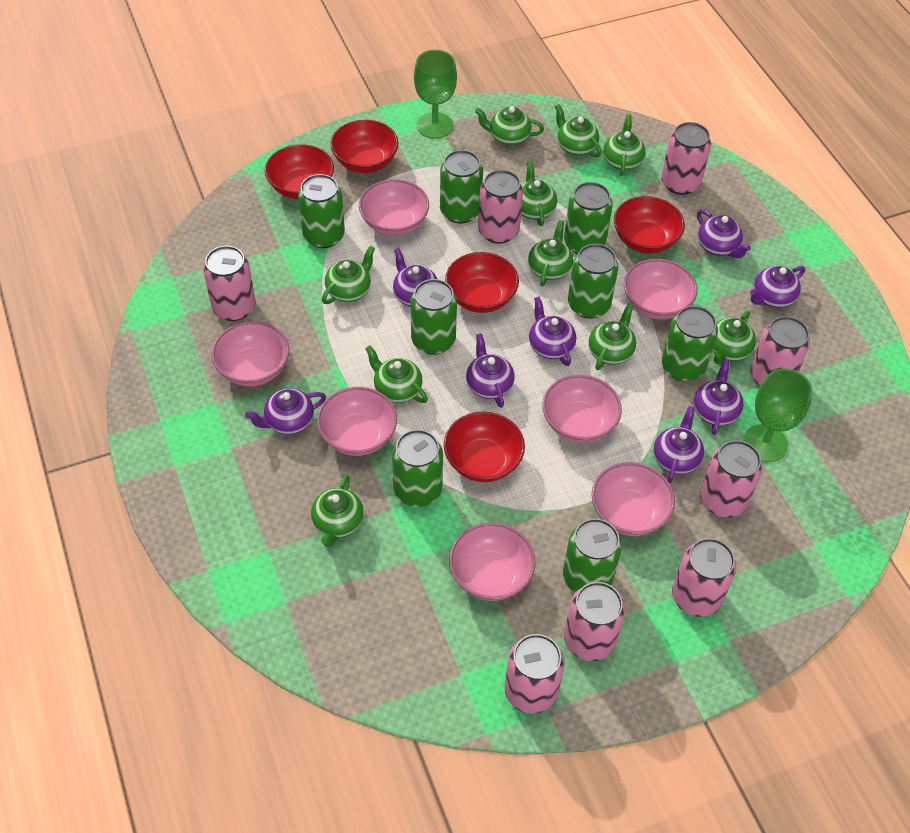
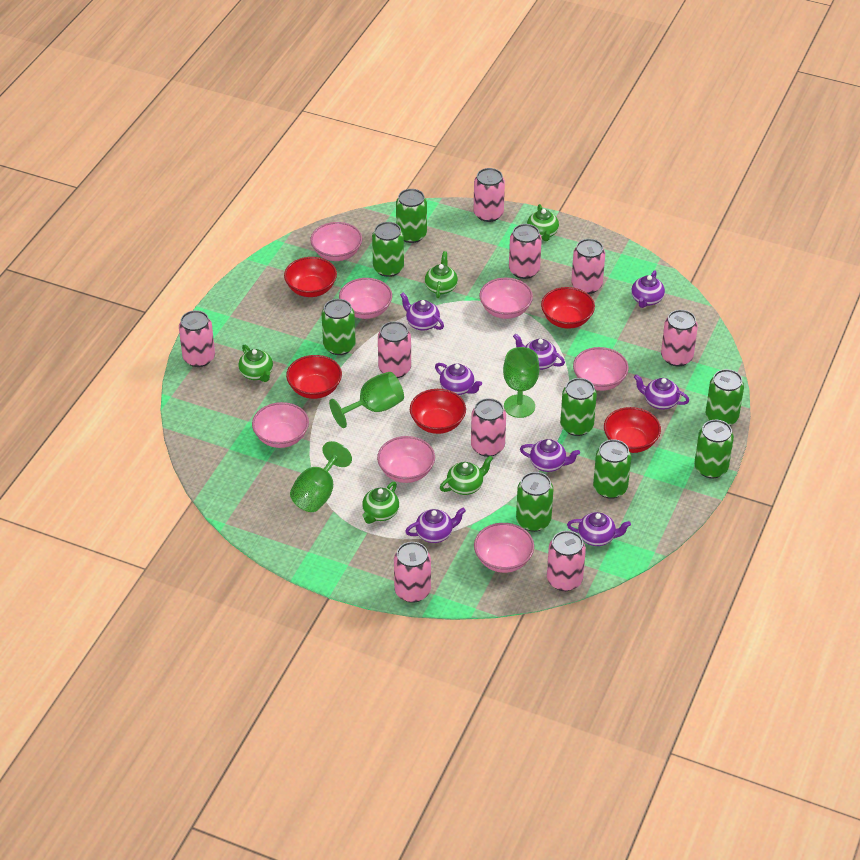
green goblet: 2 -> 3
green teapot: 10 -> 5
pink can: 8 -> 9

